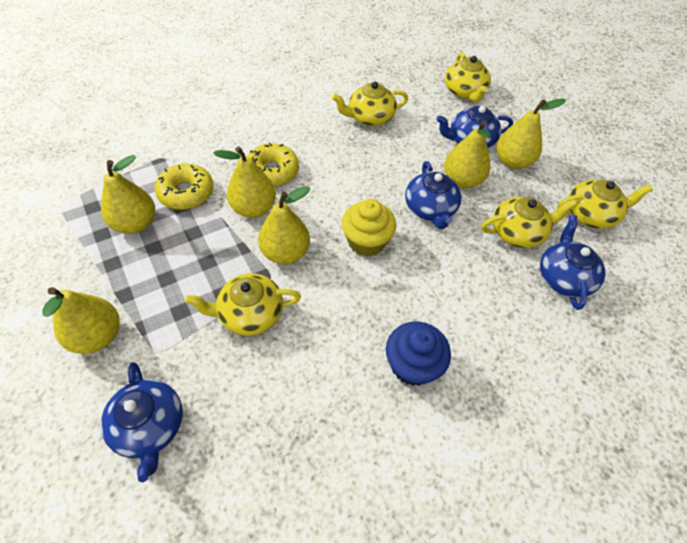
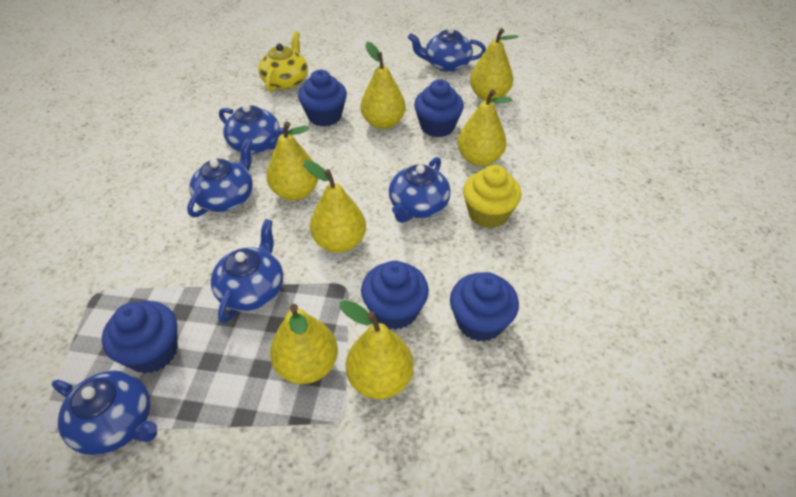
blue cupcake: 1 -> 5
blue teapot: 4 -> 6
yellow donut: 2 -> 0
yellow pear: 6 -> 7
yellow teapot: 5 -> 1

